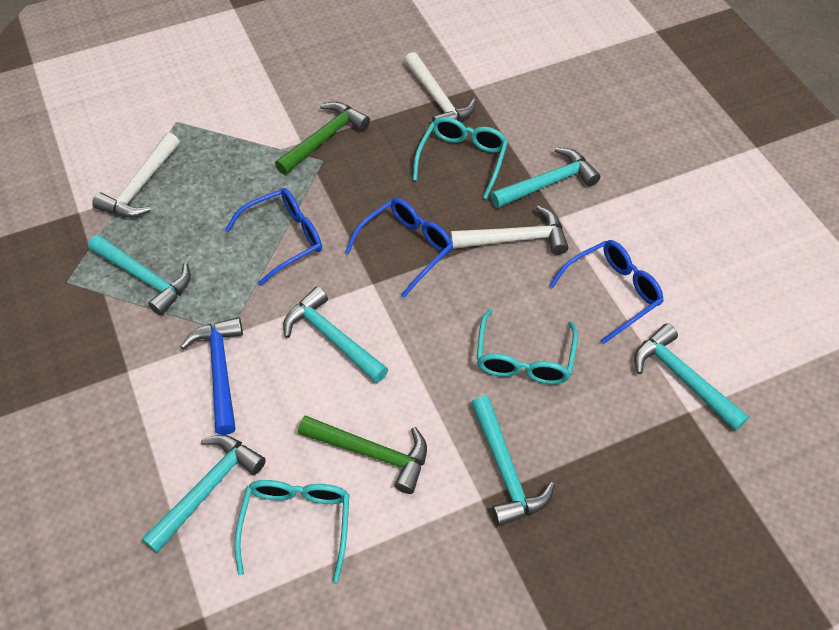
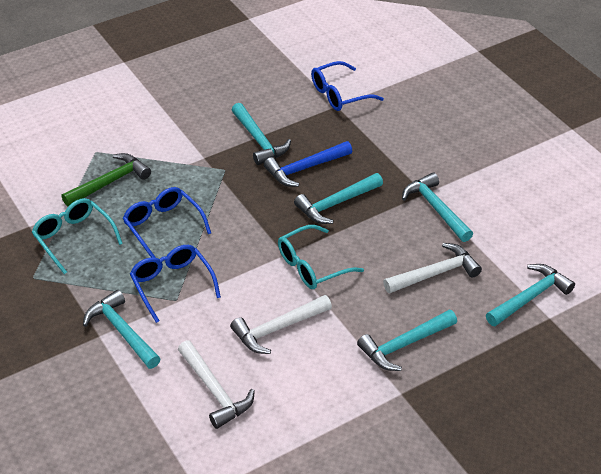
green hammer: 2 -> 1
turquoise glasses: 3 -> 2

